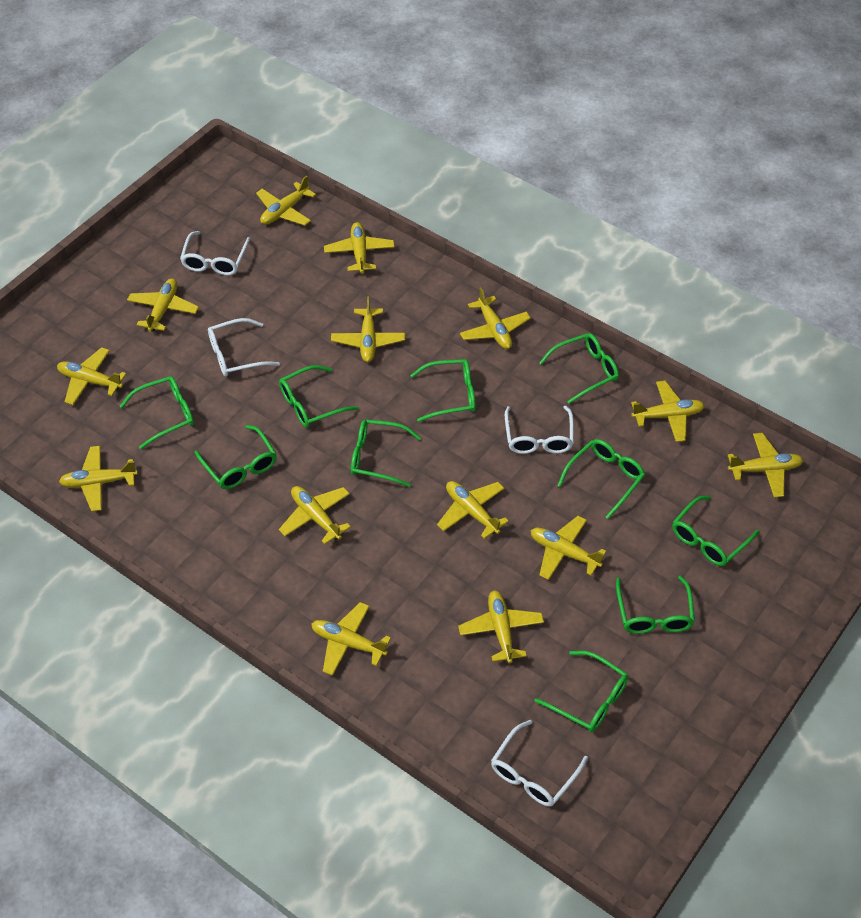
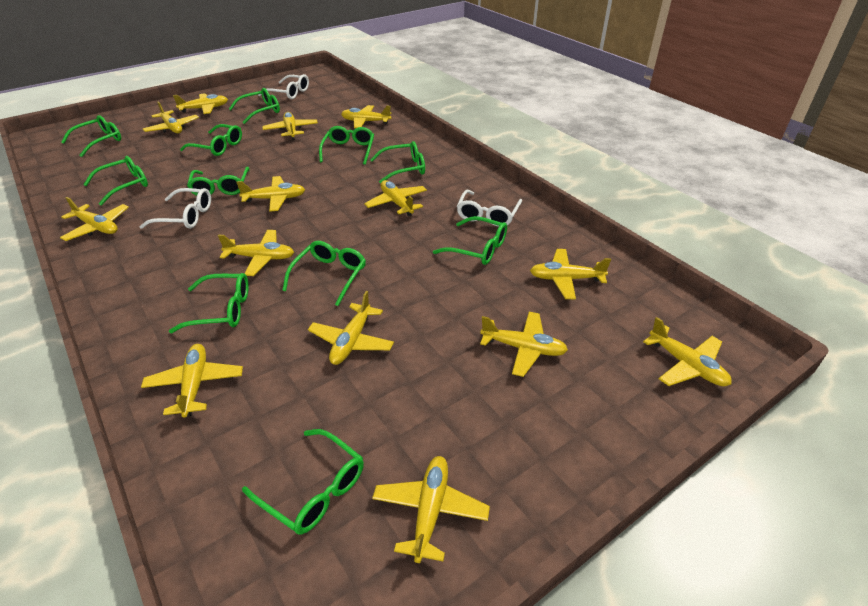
green glasses: 10 -> 11
white glasses: 4 -> 3

